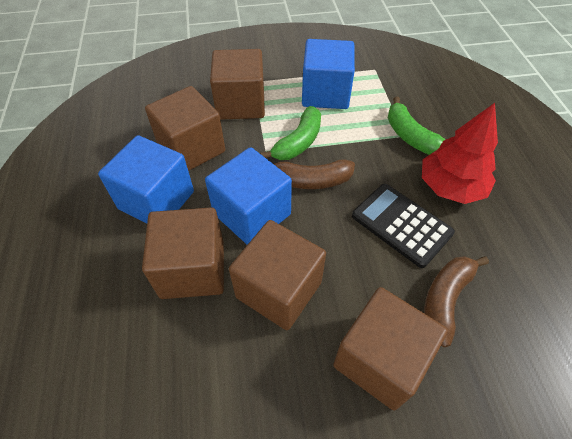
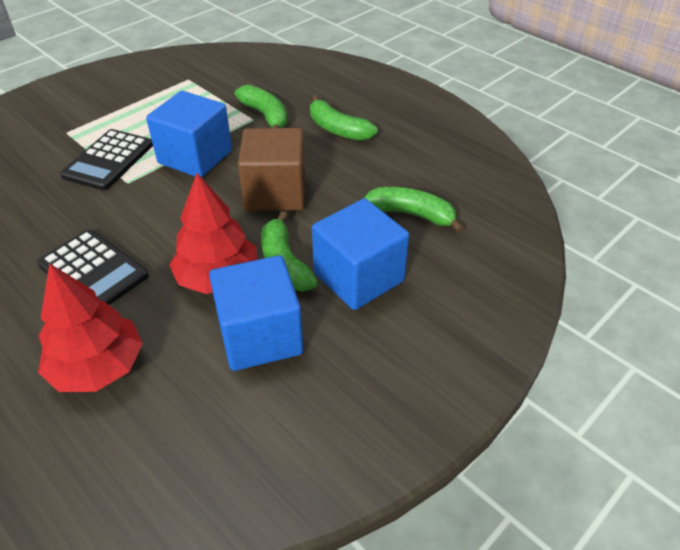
black calculator: 1 -> 2
brown banana: 2 -> 0
brown cube: 5 -> 1
green banana: 2 -> 4
red tree: 1 -> 2

